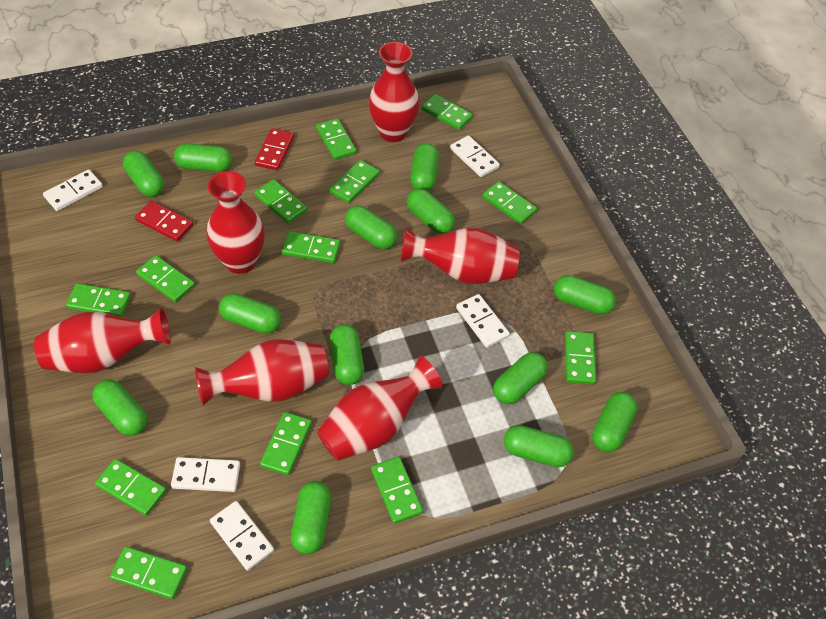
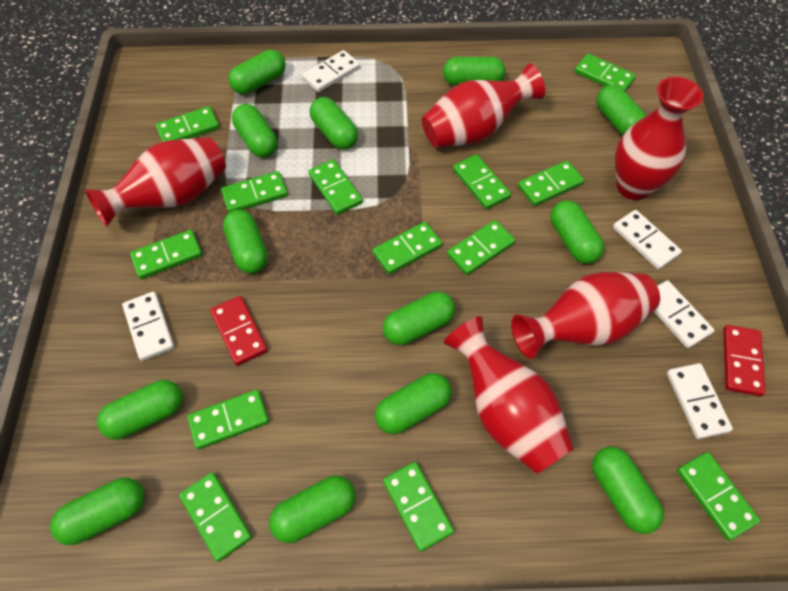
red vase: 6 -> 5

